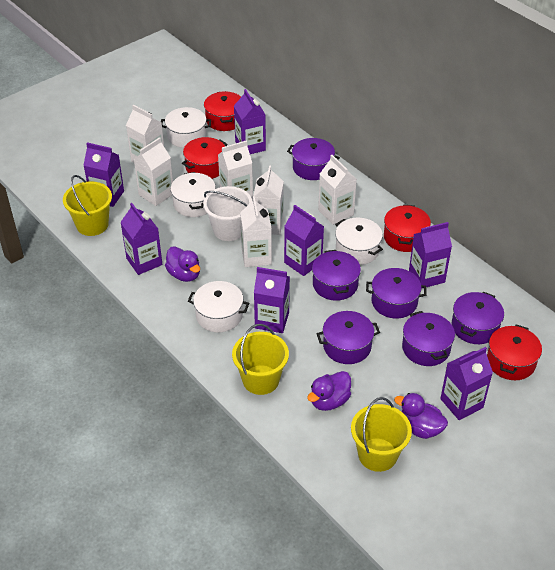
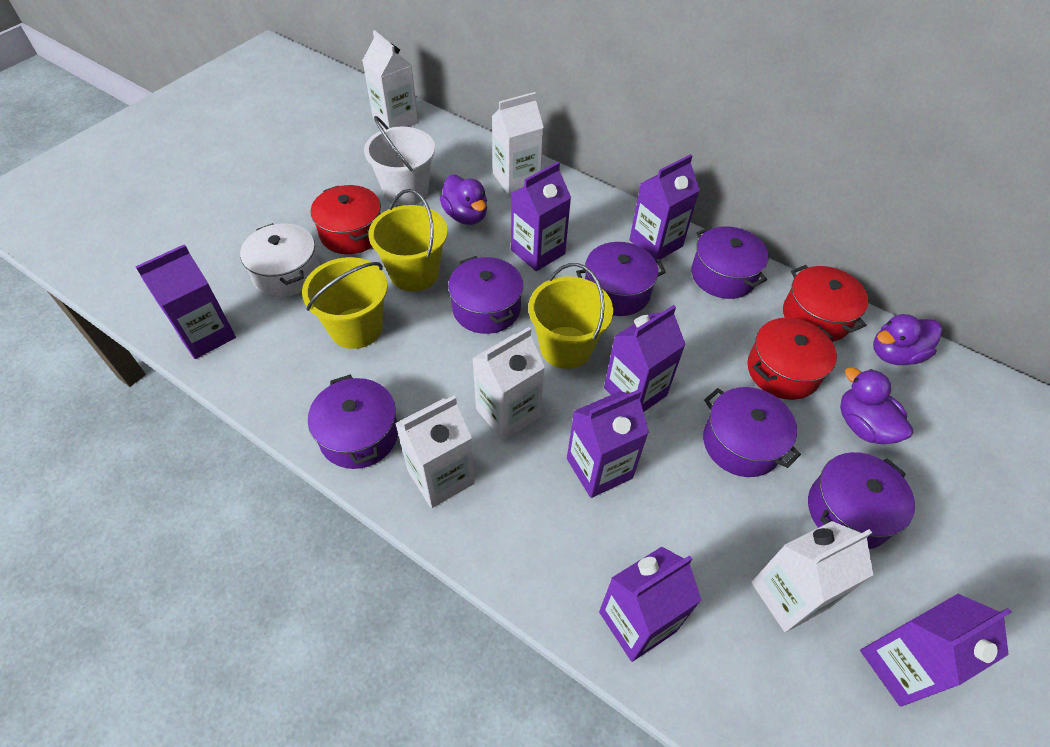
red pot: 4 -> 3
white carton: 6 -> 5
white pot: 4 -> 1

